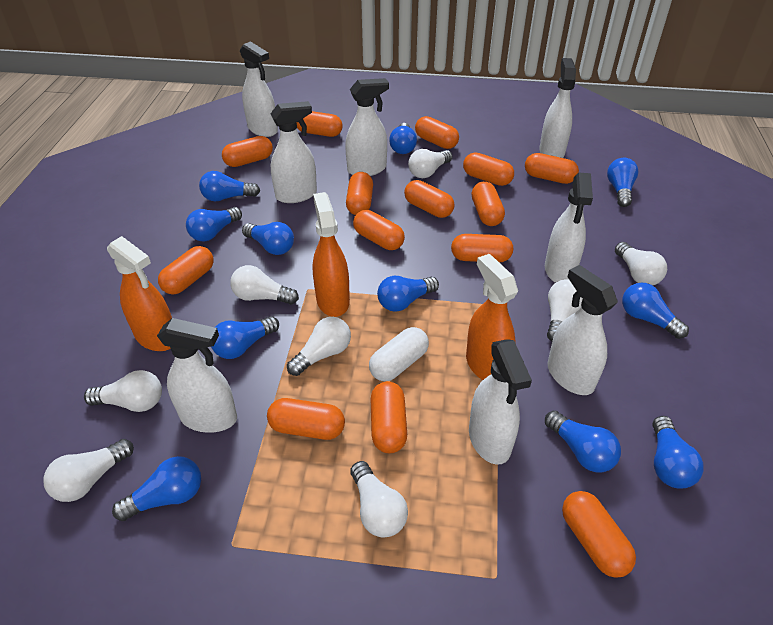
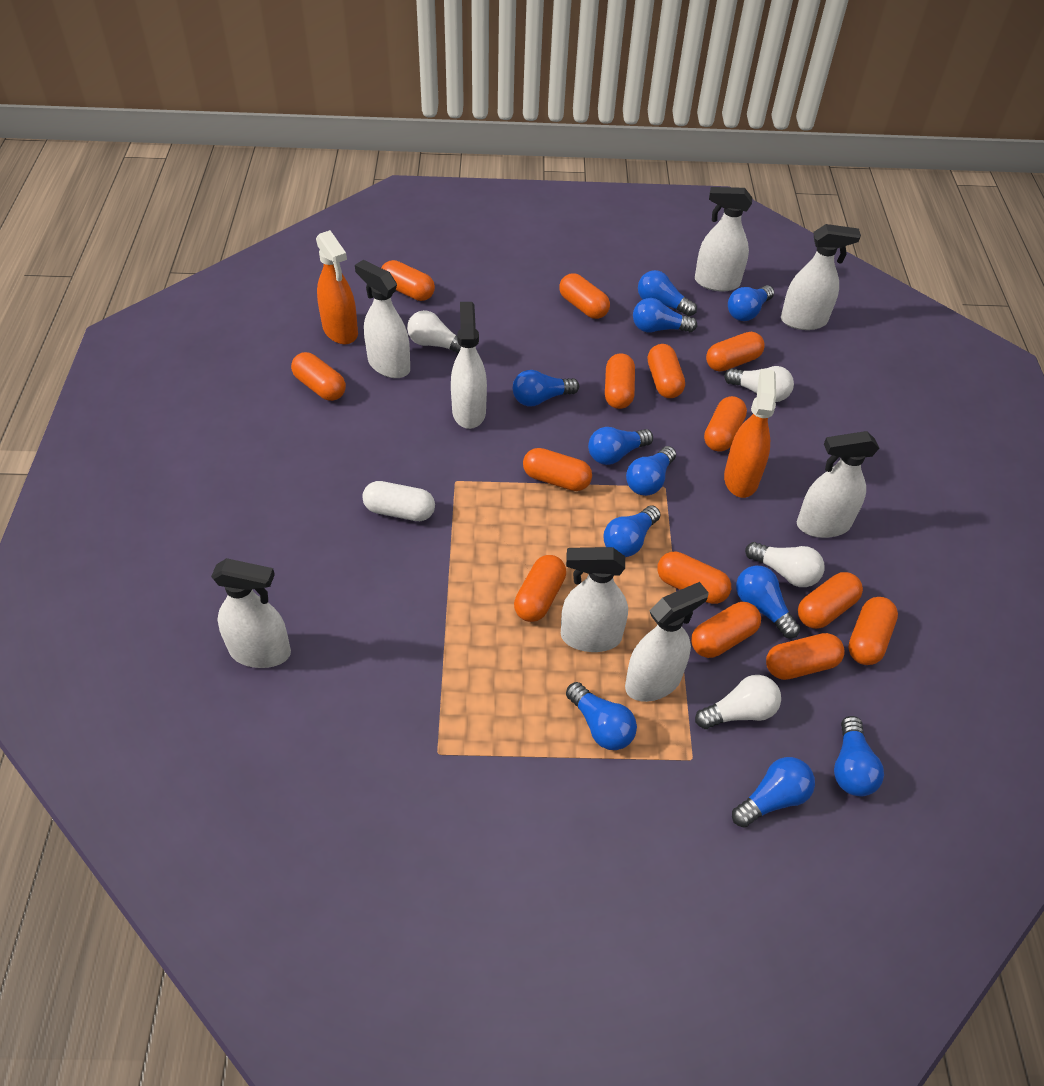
orange spray bottle: 3 -> 2
white light bulb: 8 -> 4

